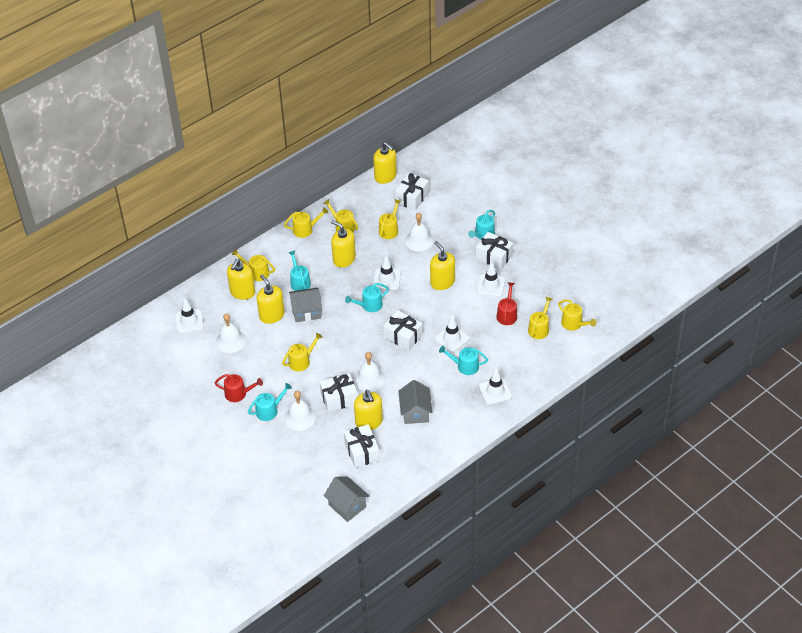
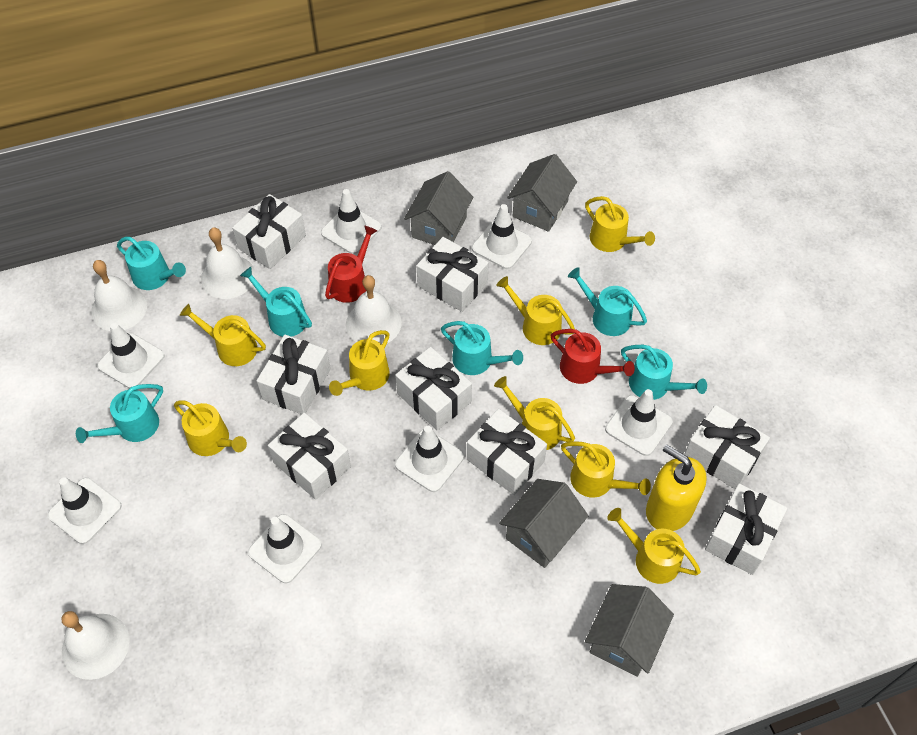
grey house: 3 -> 4
turquoise watering can: 5 -> 6
white gift: 5 -> 8
white traffic cone: 5 -> 7
yellow soap dispenser: 6 -> 1
yellow watering can: 7 -> 8

